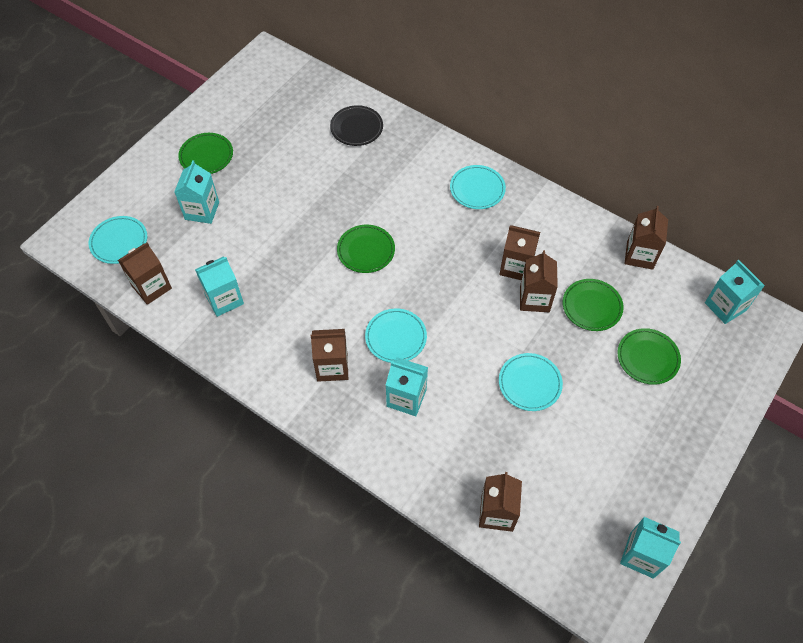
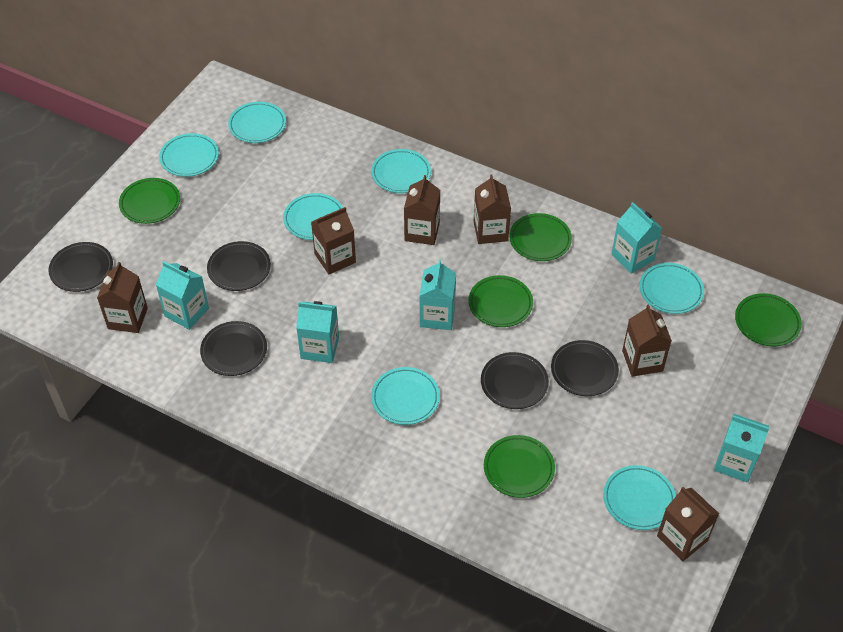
black plate: 1 -> 5
green plate: 4 -> 5
turquoise plate: 4 -> 7

